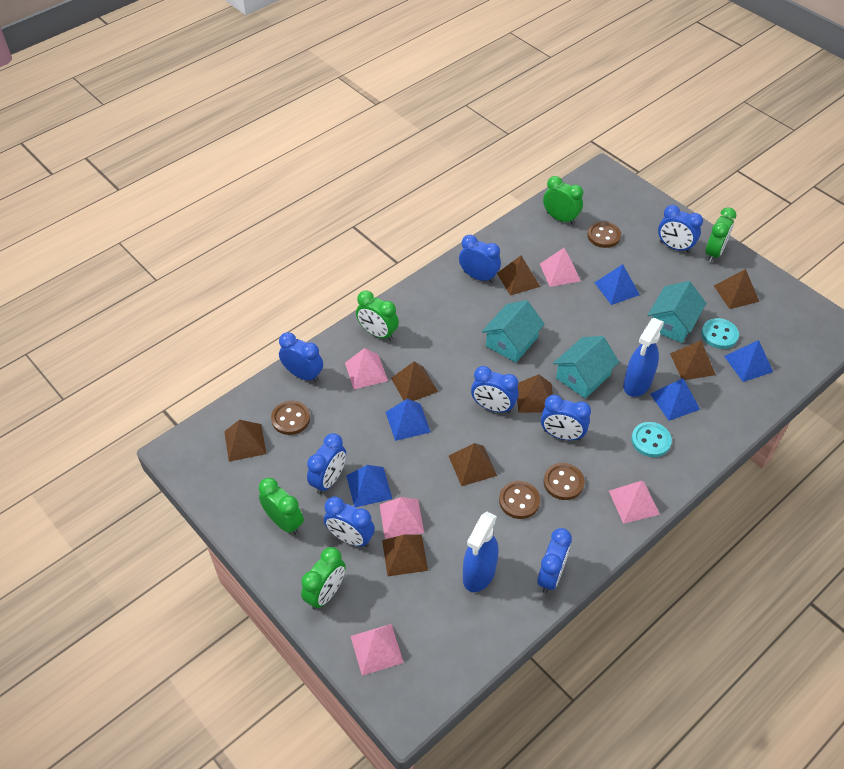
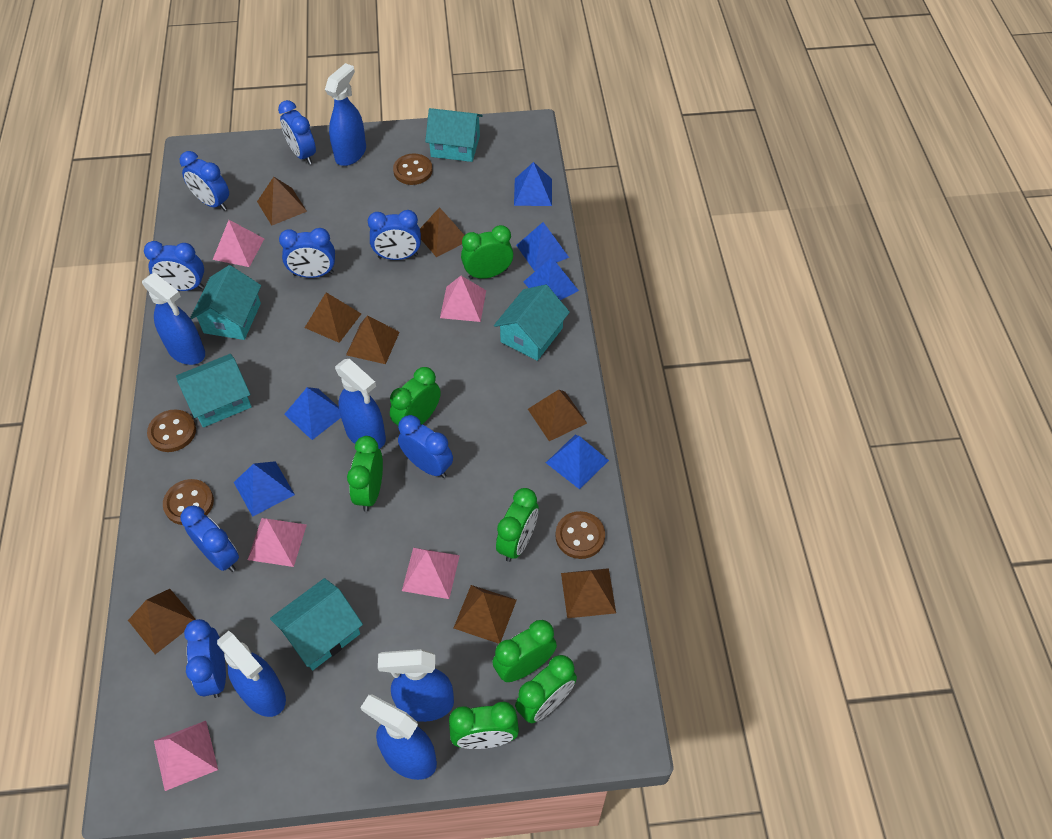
blue pyramid: 5 -> 6
blue spray bottle: 2 -> 6
green clock: 5 -> 7
turquoise button: 2 -> 0
turquoise house: 3 -> 5

